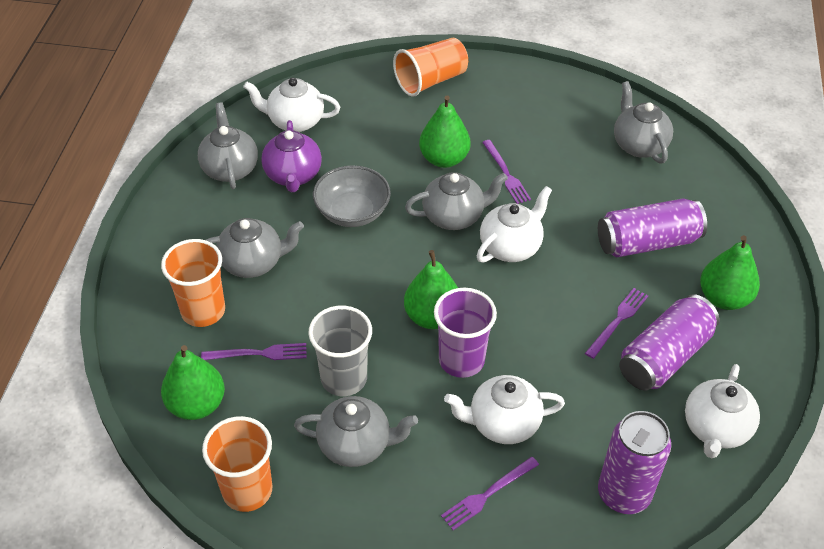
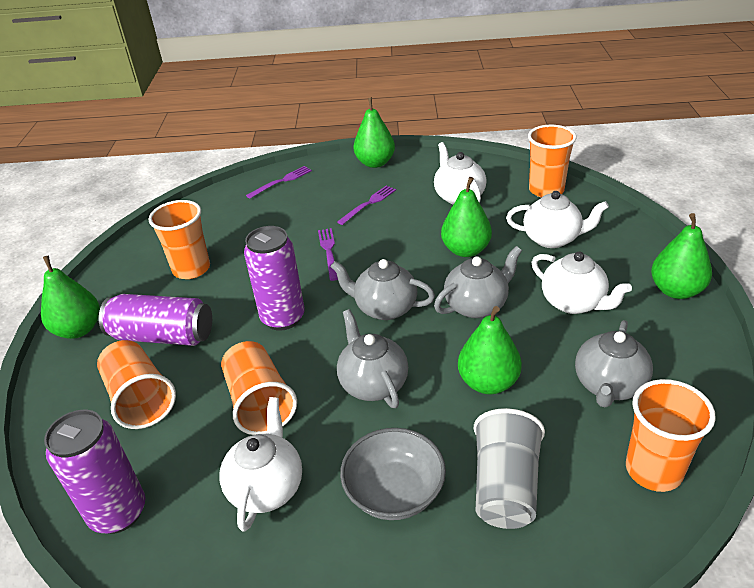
green pear: 4 -> 5
grey teapot: 5 -> 4
orange cup: 3 -> 5
purple cup: 1 -> 0
purple fork: 4 -> 3
purple teapot: 1 -> 0

